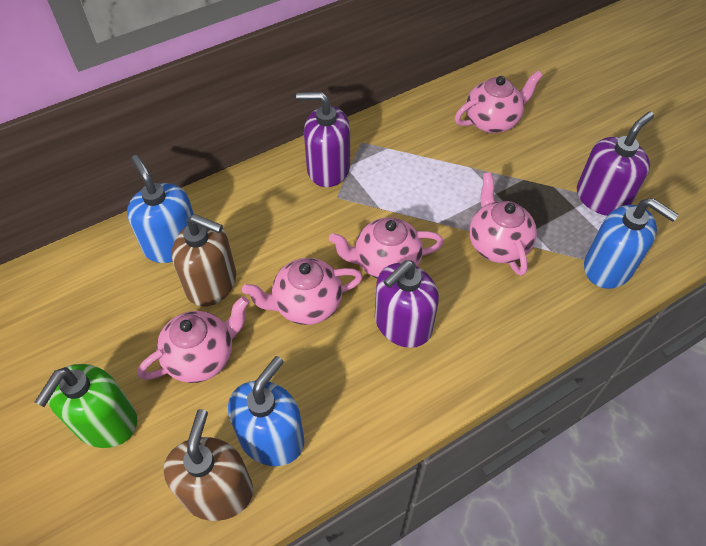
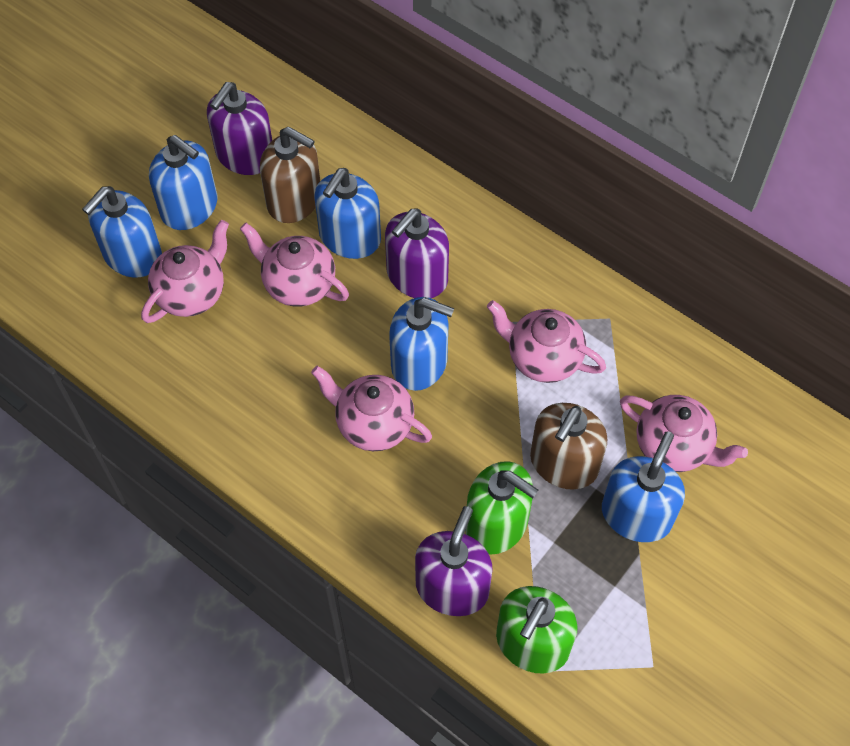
blue soap dispenser: 3 -> 5
green soap dispenser: 1 -> 2

